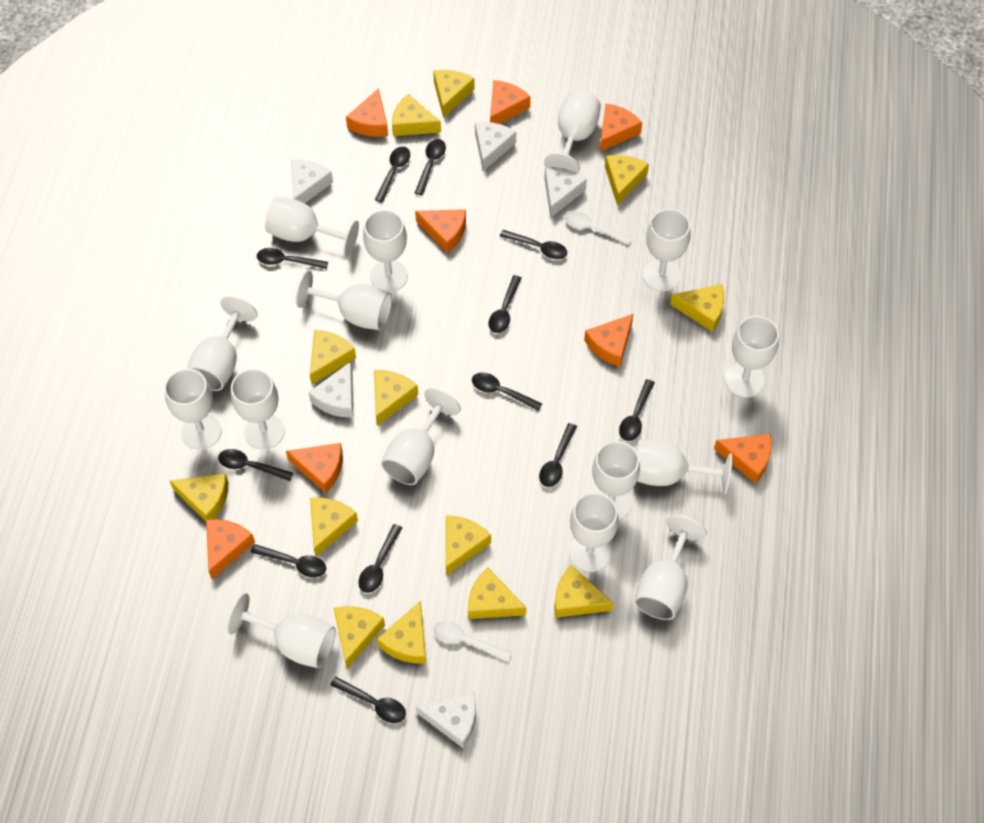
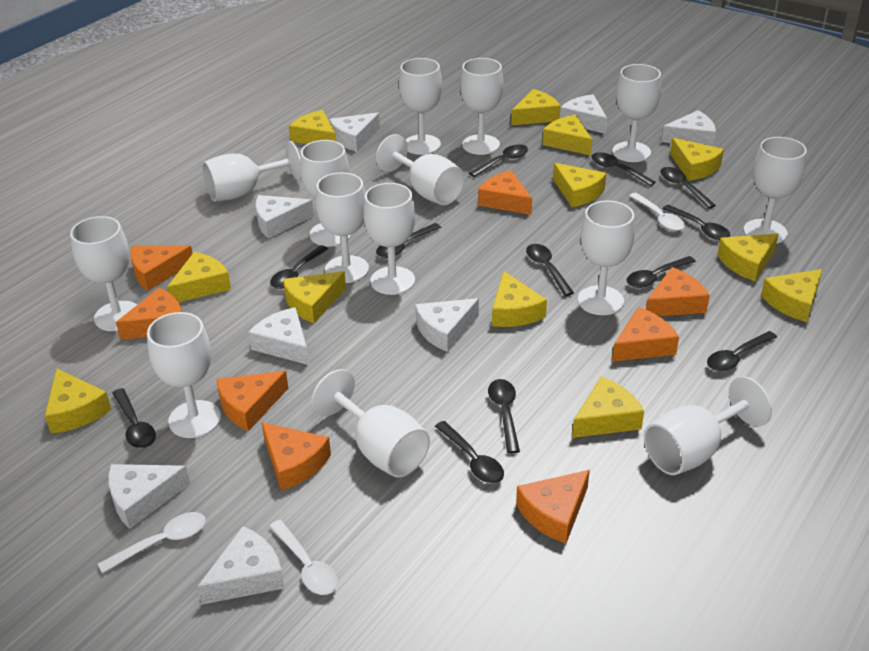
white cheese: 5 -> 8
white goblet: 15 -> 14
white spoon: 2 -> 3
yellow cheese: 13 -> 12

